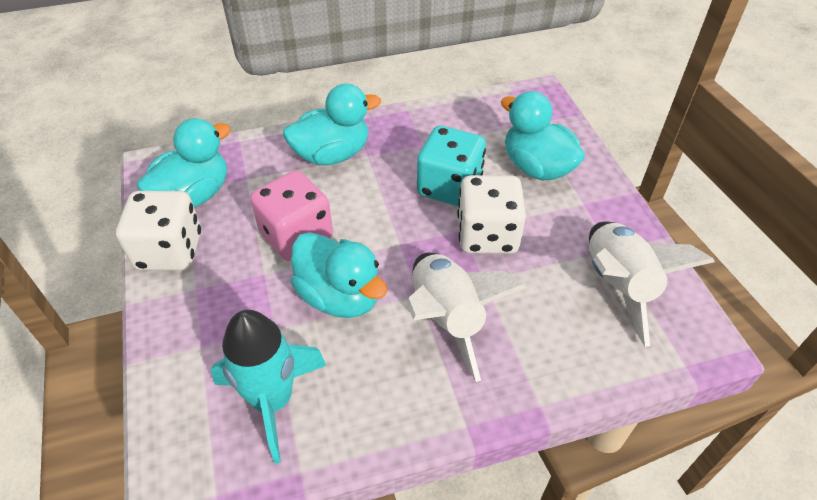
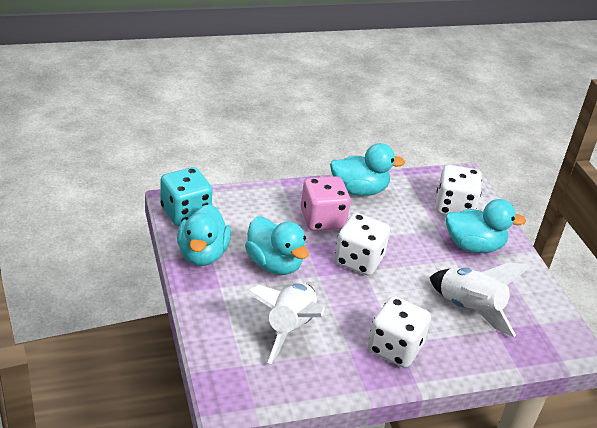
turquoise rocket: 1 -> 0
white dice: 2 -> 3

